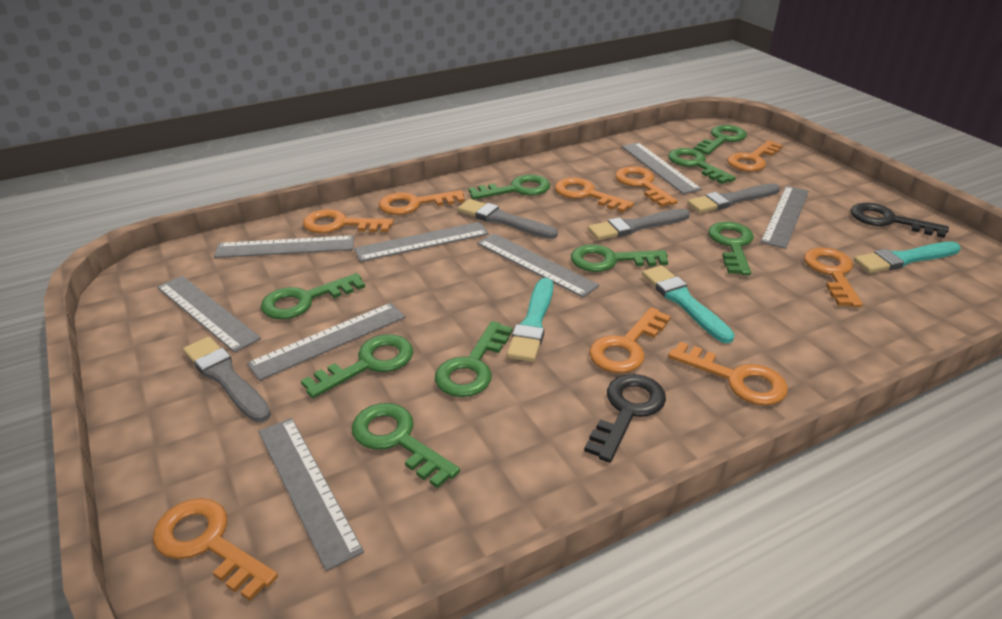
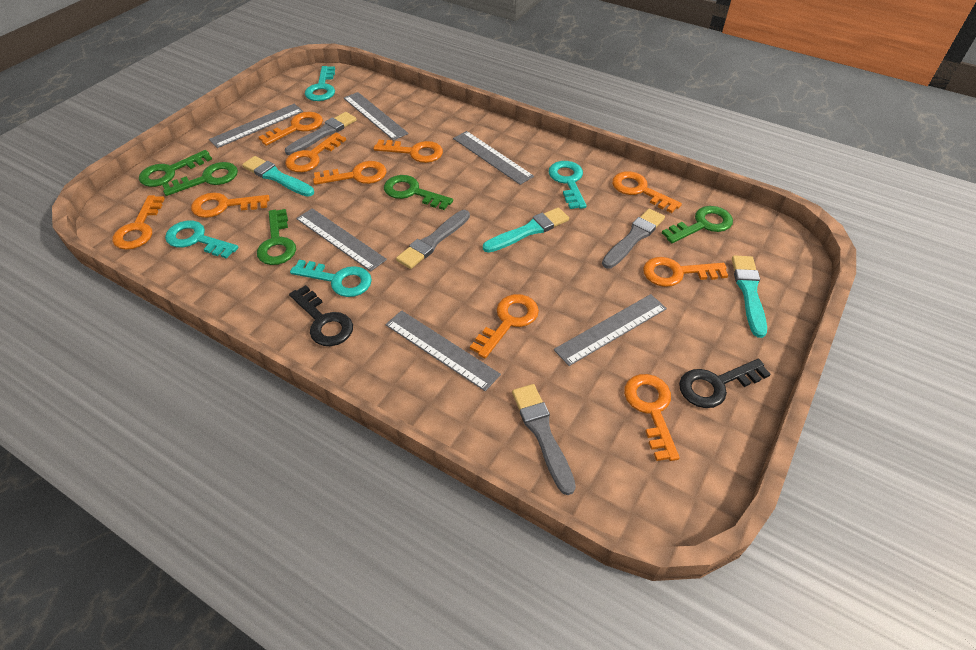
green key: 9 -> 5
grey ruler: 8 -> 6
orange key: 9 -> 10
turquoise key: 0 -> 4

